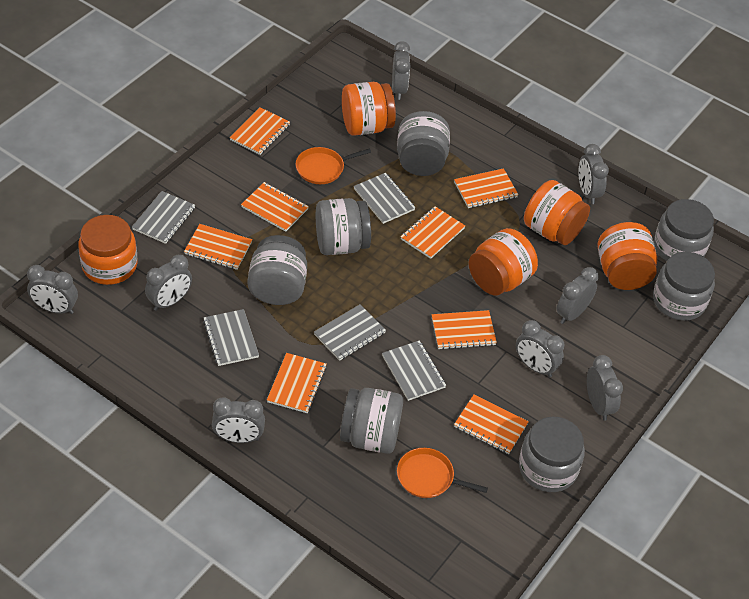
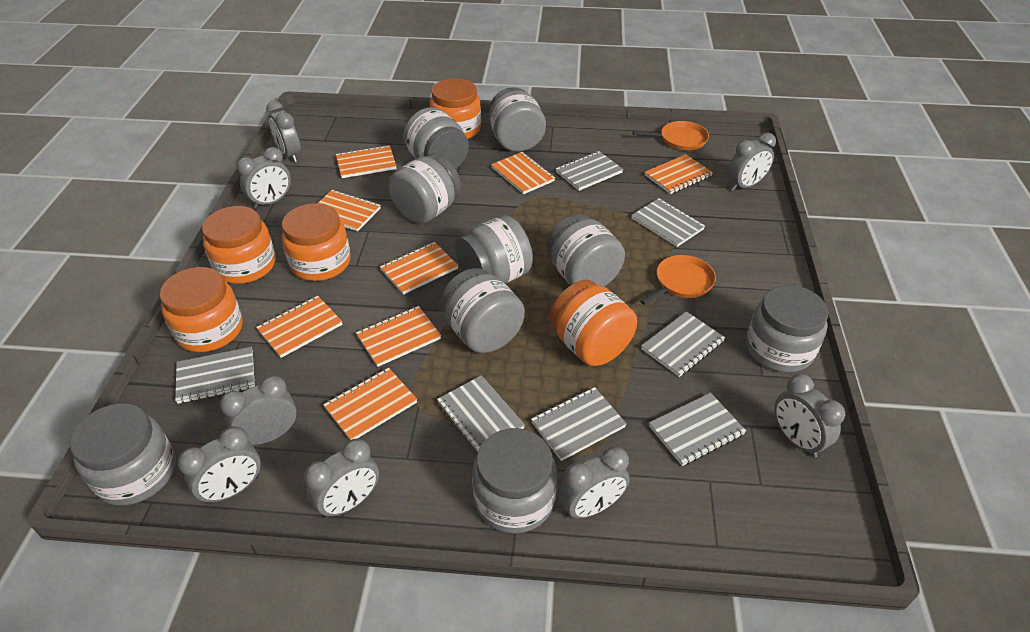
grey jar: 7 -> 9
grey notebook: 5 -> 7

